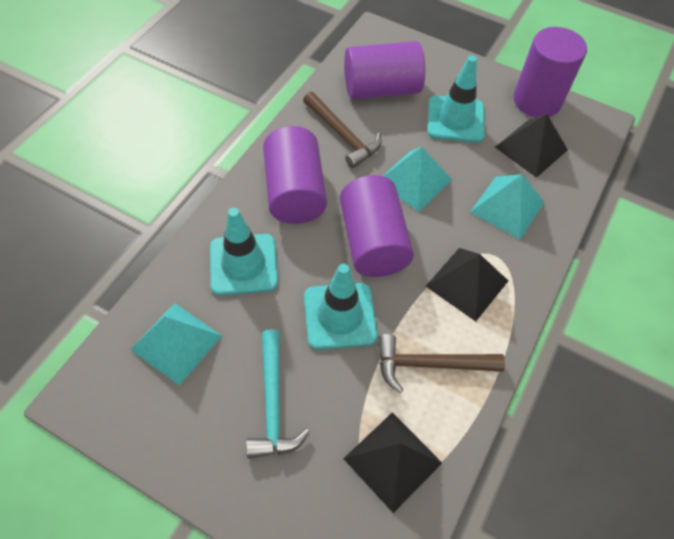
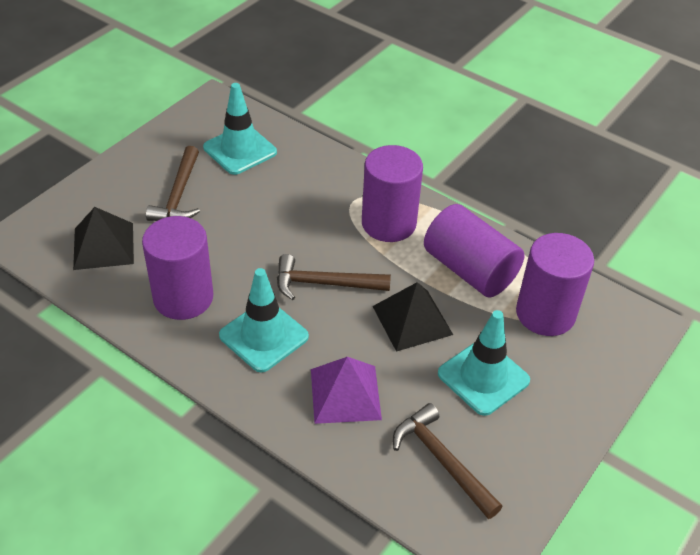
black pyramid: 3 -> 2
brown hammer: 2 -> 3
purple pyramid: 0 -> 1
turquoise hammer: 1 -> 0
turquoise pyramid: 3 -> 0

